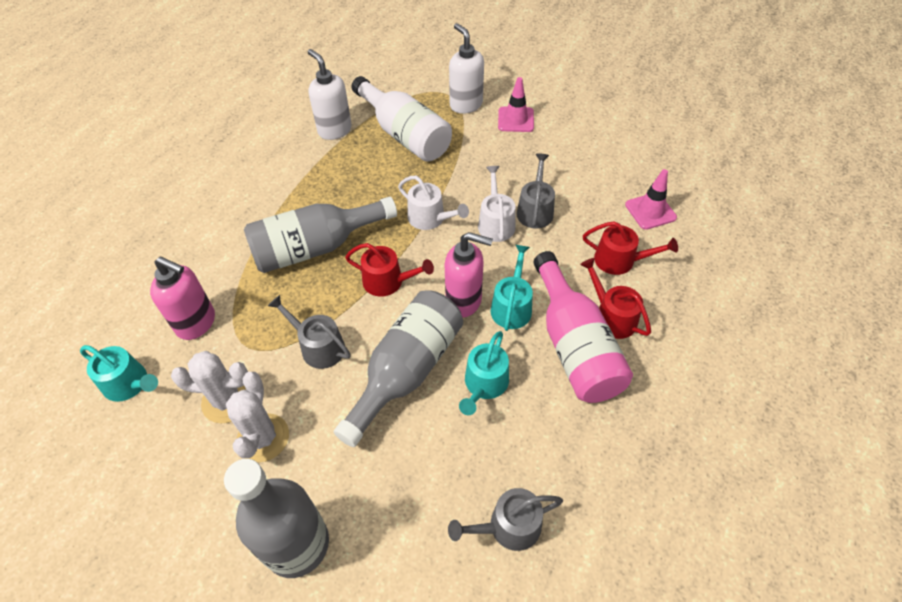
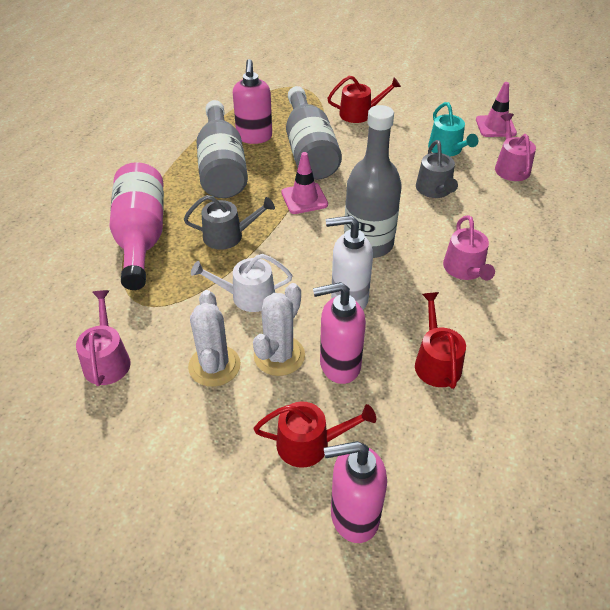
grey watering can: 3 -> 2
pink soap dispenser: 2 -> 3
pink watering can: 0 -> 3
turquoise watering can: 3 -> 1
white bottle: 1 -> 0
white soap dispenser: 2 -> 1
white watering can: 2 -> 1

